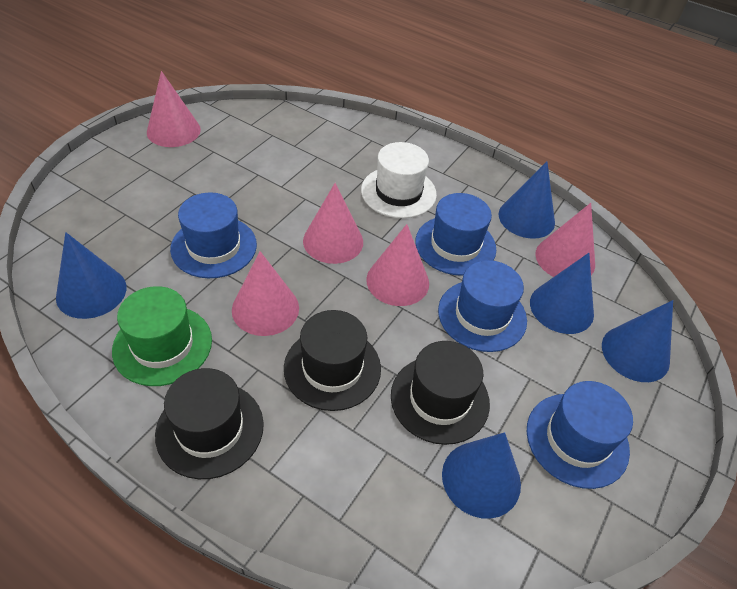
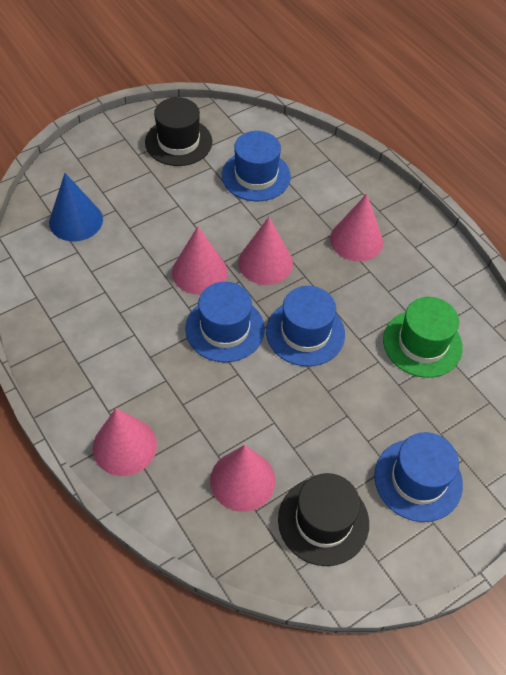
black hat: 3 -> 2
blue cone: 5 -> 1
white hat: 1 -> 0

